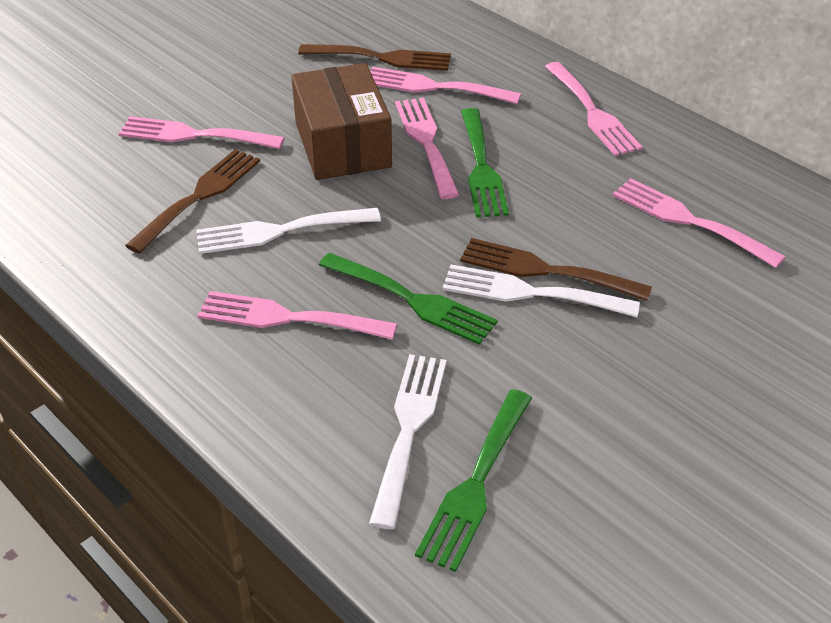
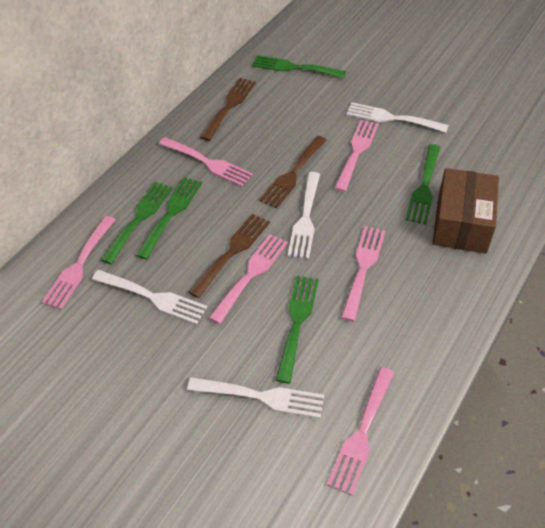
green fork: 3 -> 5
white fork: 3 -> 4

